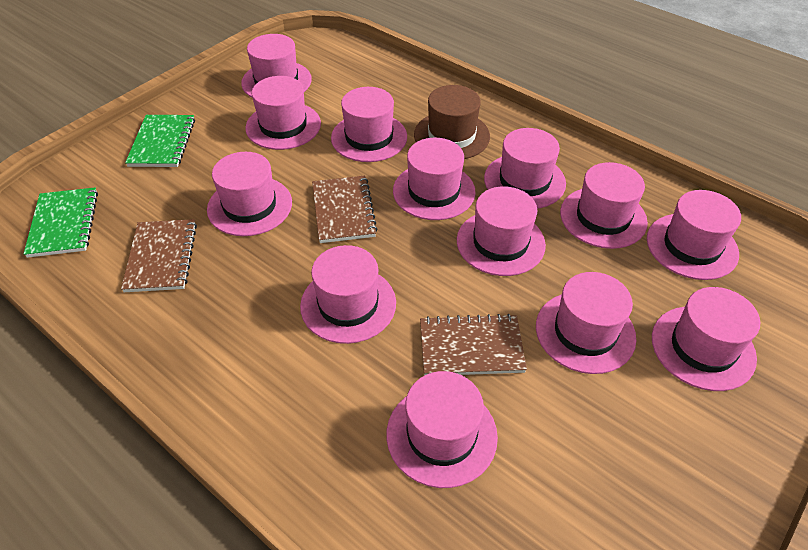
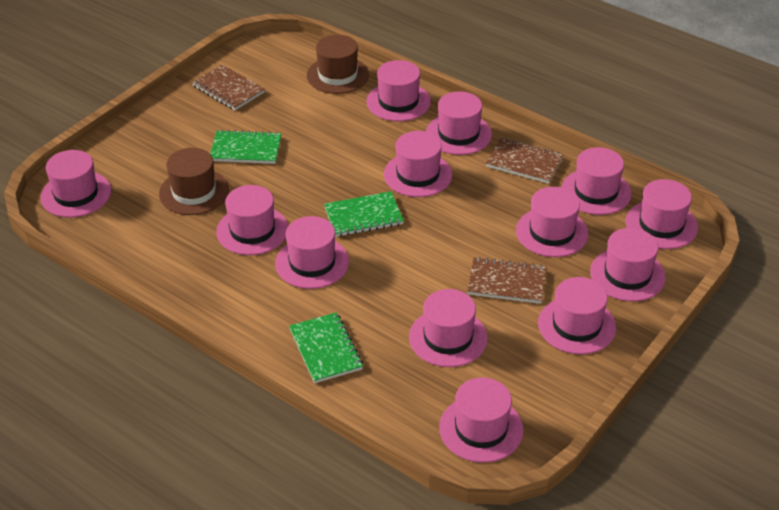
brown hat: 1 -> 2
green notebook: 2 -> 3

